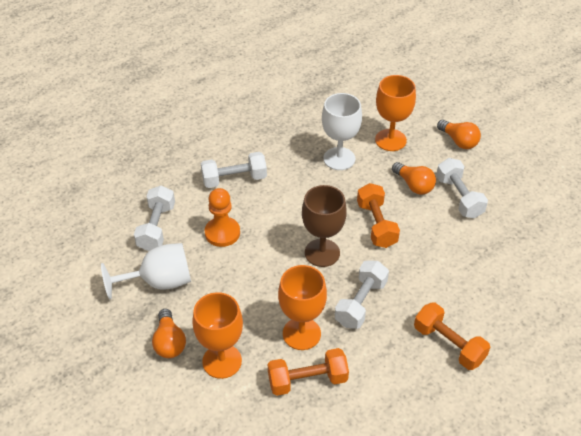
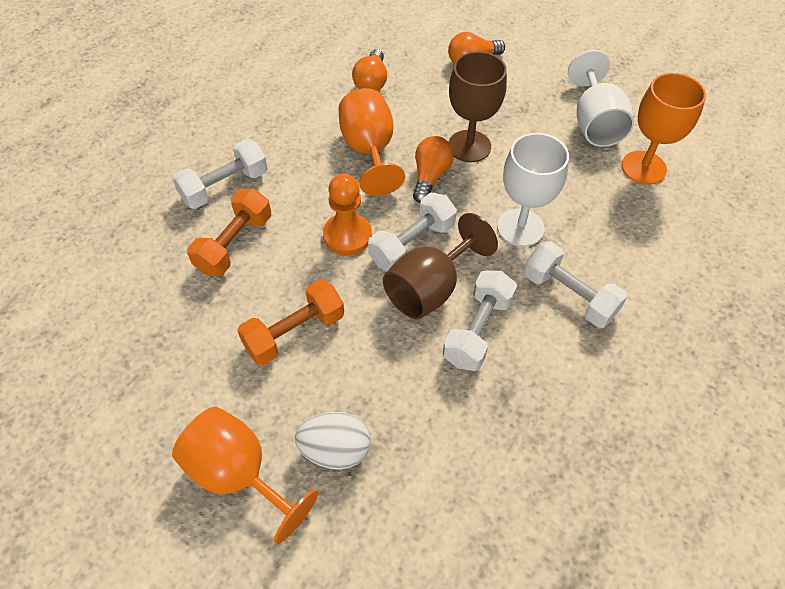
brown goblet: 1 -> 2
orange dumbbell: 3 -> 2
white egg: 0 -> 1

